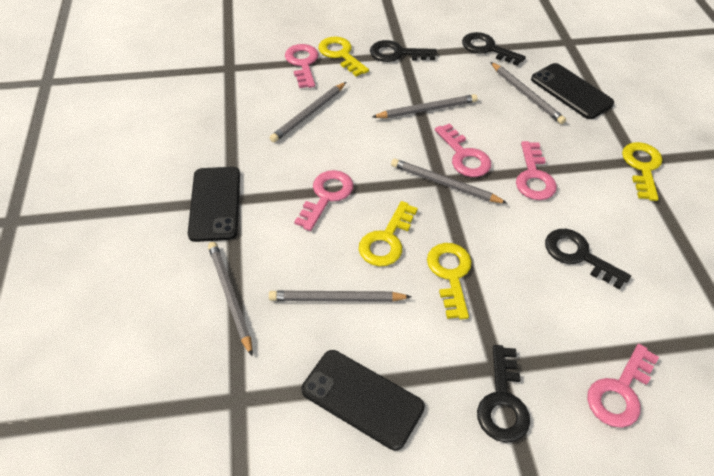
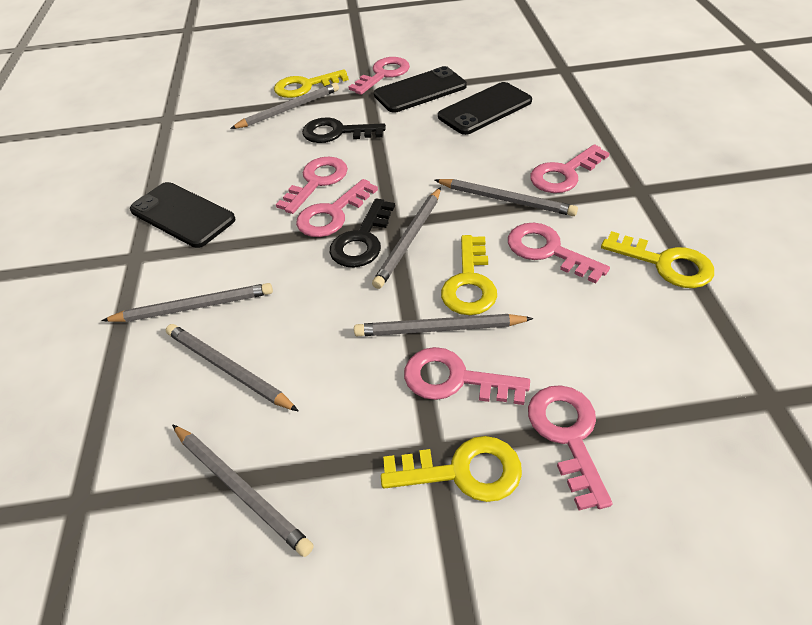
black key: 4 -> 2
grey pencil: 6 -> 7
pink key: 5 -> 7

